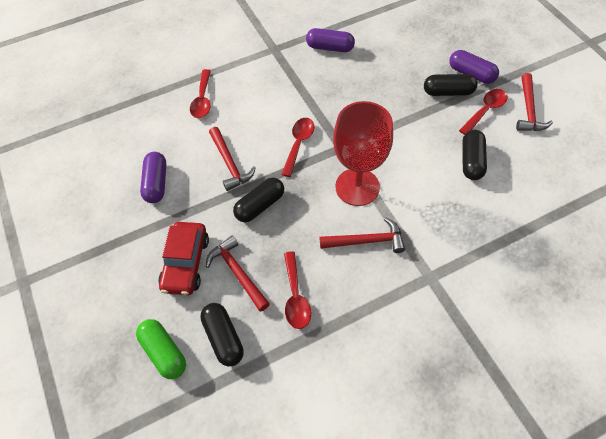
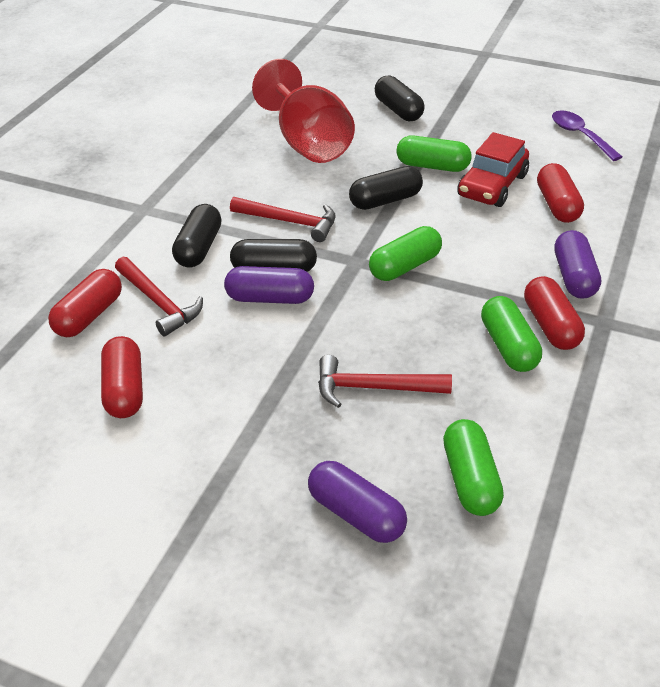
green capsule: 1 -> 4
purple spoon: 0 -> 1
red capsule: 0 -> 4
red hammer: 4 -> 3
red spoon: 4 -> 0

